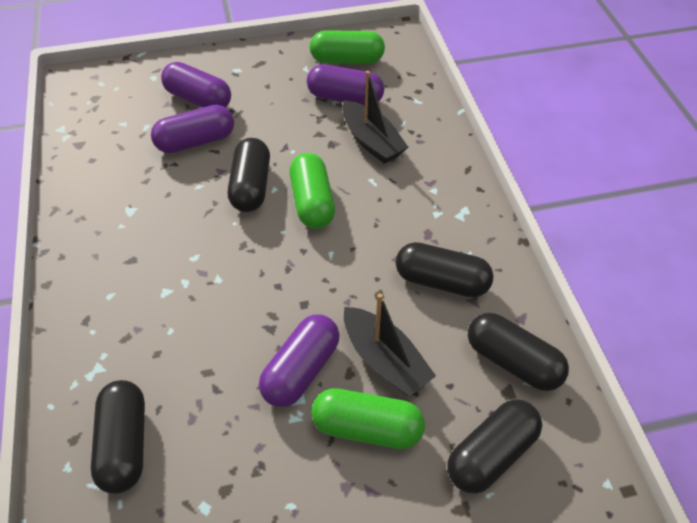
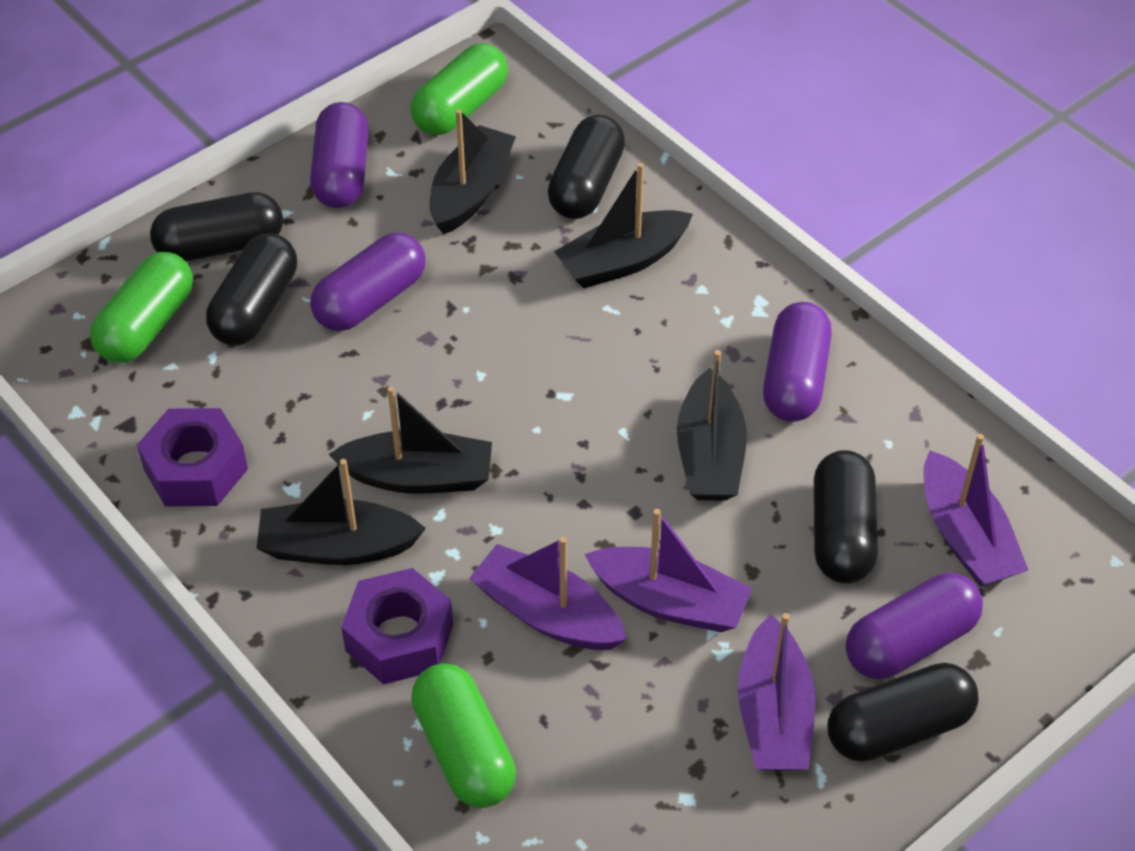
black boat: 2 -> 5
purple boat: 0 -> 4
purple nut: 0 -> 2

